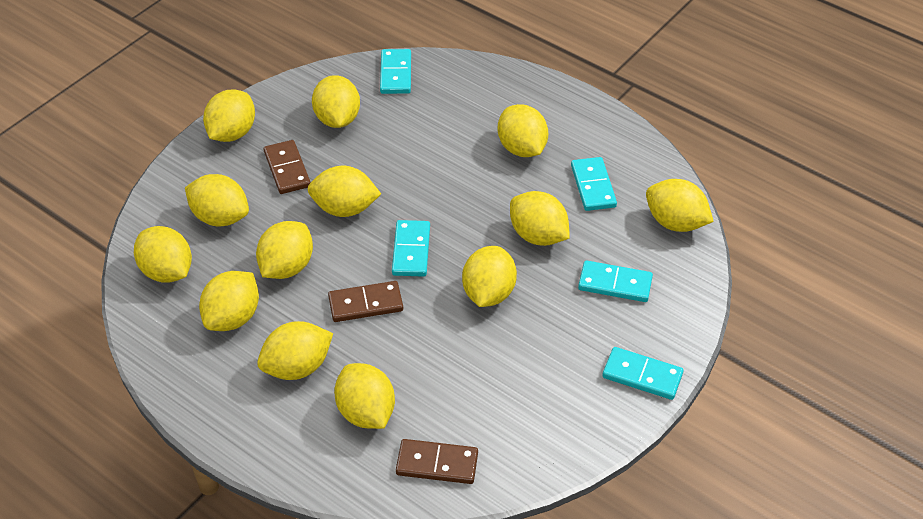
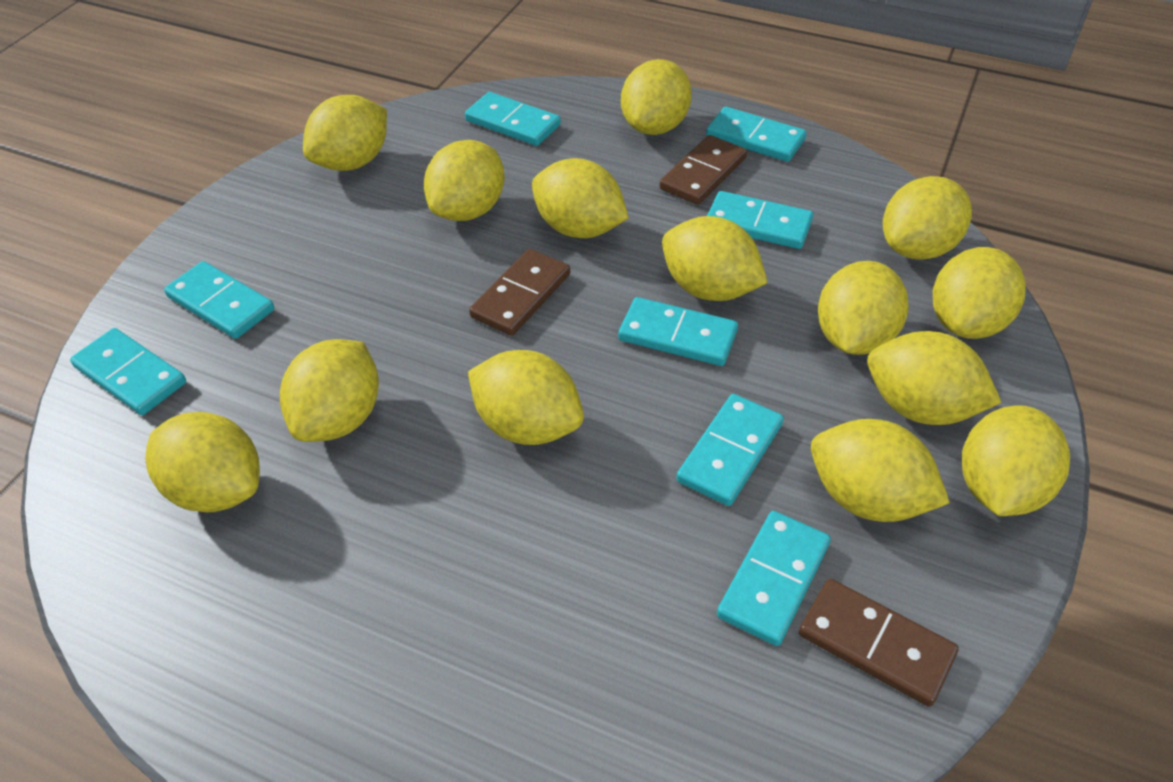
turquoise domino: 5 -> 8
yellow lemon: 13 -> 14

